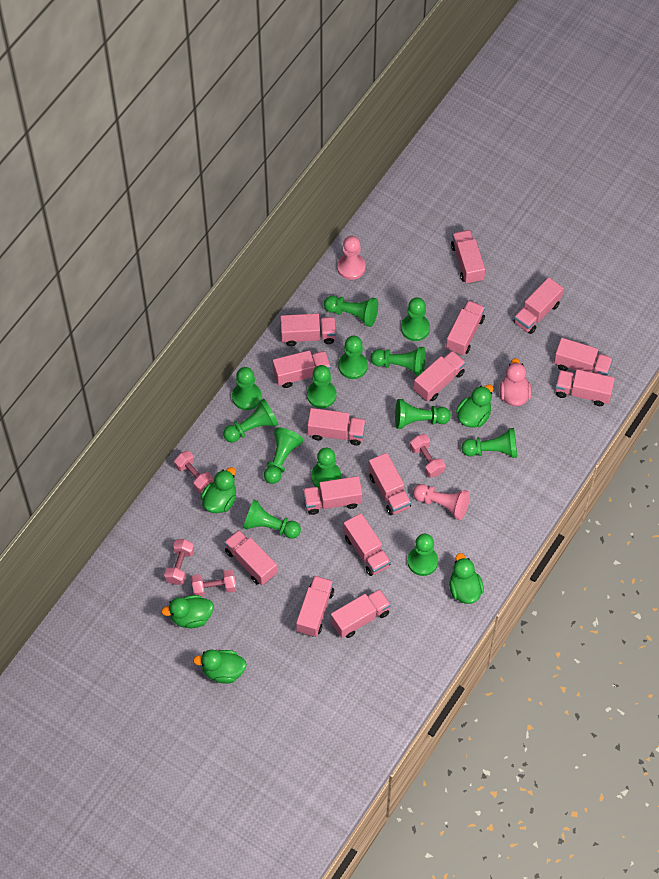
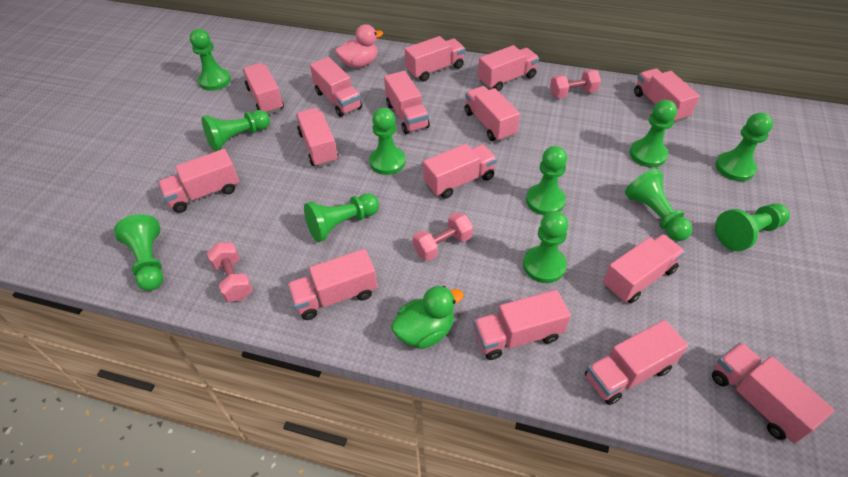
green duck: 5 -> 1
green pawn: 13 -> 11
pink dumbbell: 4 -> 3
pink pawn: 2 -> 0

